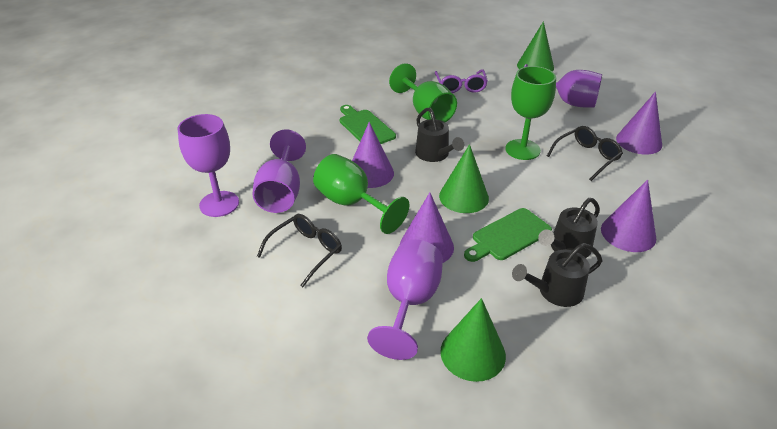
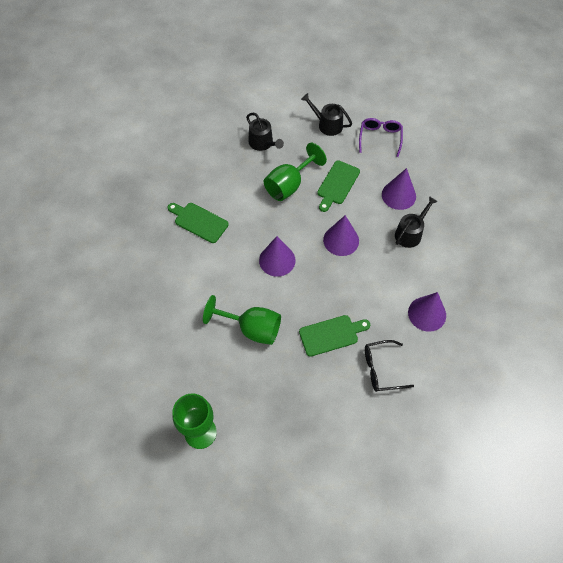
black glasses: 2 -> 1
green cone: 3 -> 0
green cutting board: 2 -> 3
purple goblet: 4 -> 0

